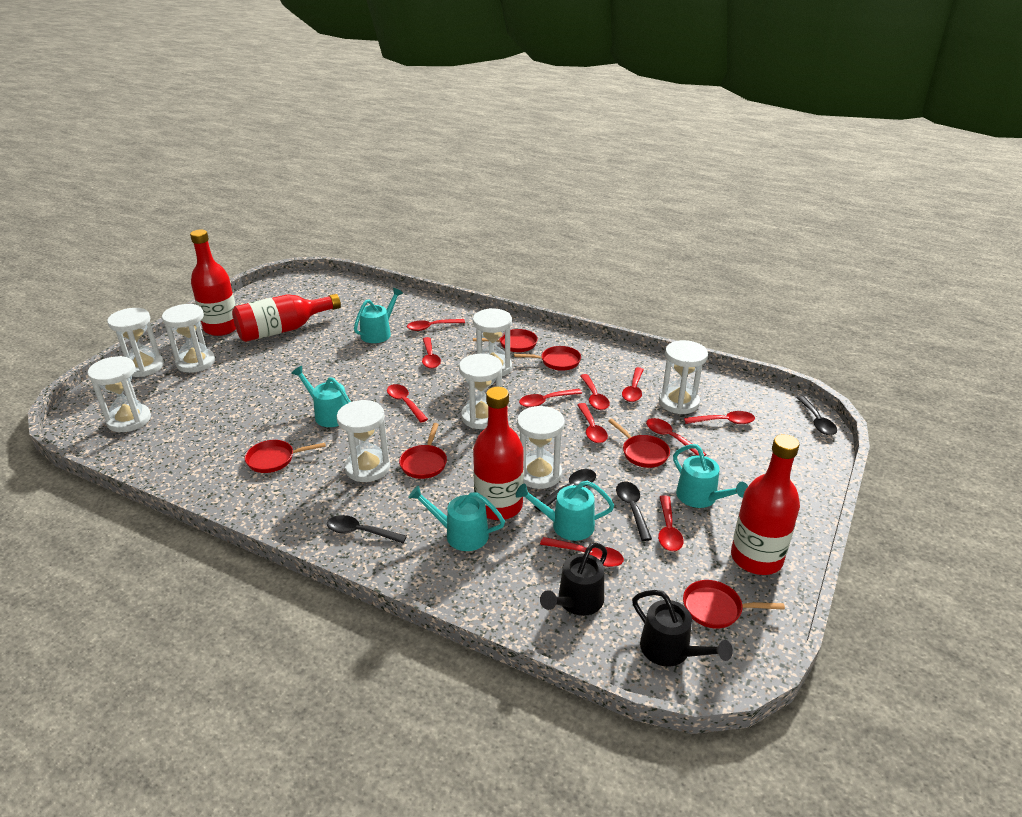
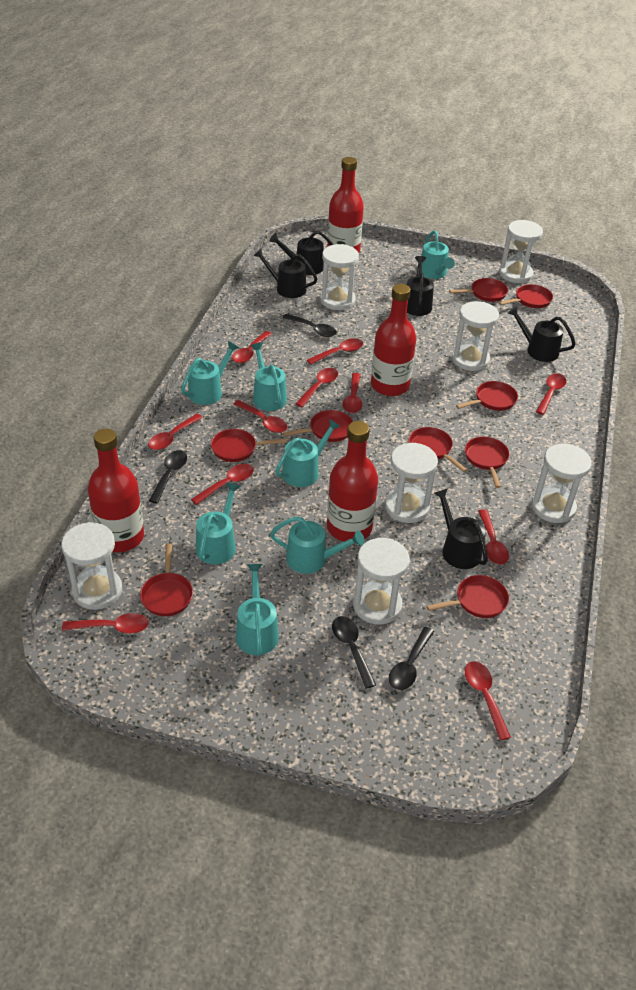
black watering can: 2 -> 5
red pan: 6 -> 9
turquoise watering can: 5 -> 7
white hourglass: 8 -> 7

